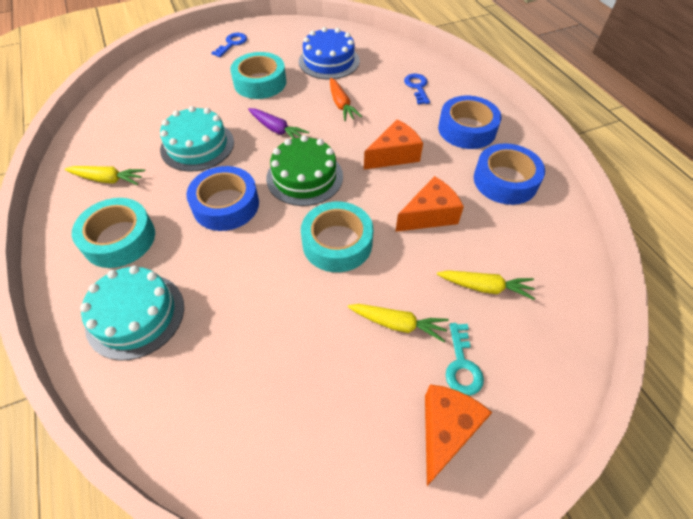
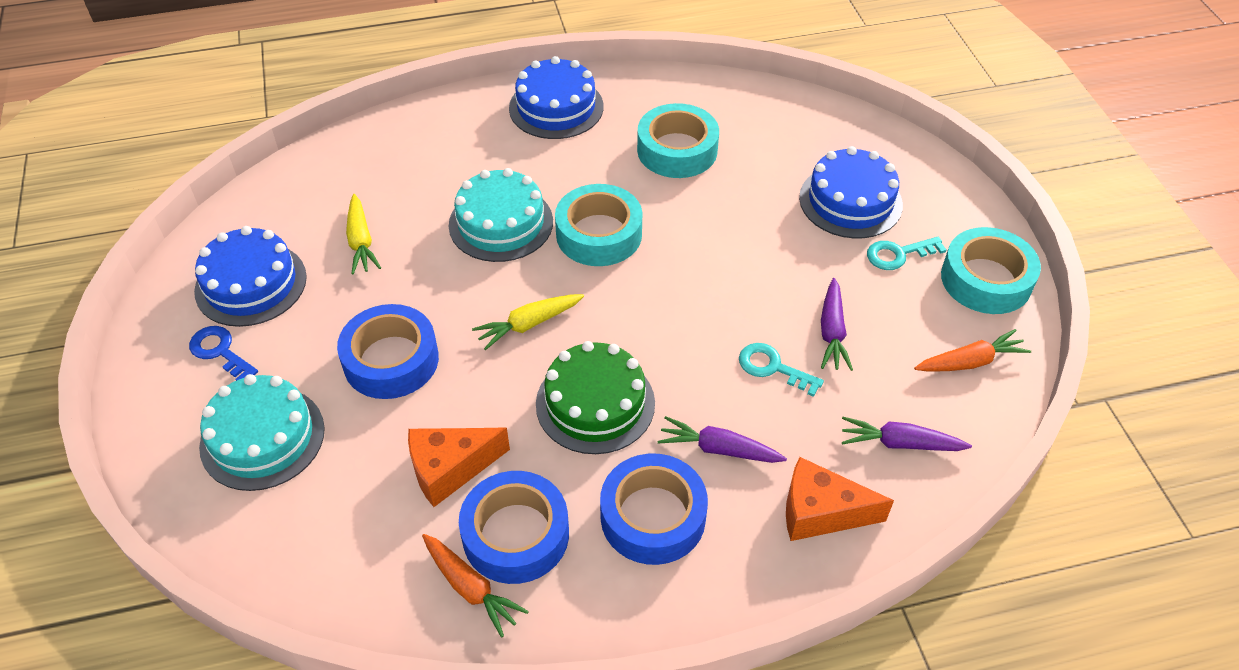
blue cake: 1 -> 3
blue key: 2 -> 1
orange carrot: 1 -> 2
orange cheese: 3 -> 2
purple carrot: 1 -> 3
turquoise key: 1 -> 2
yellow carrot: 3 -> 2

